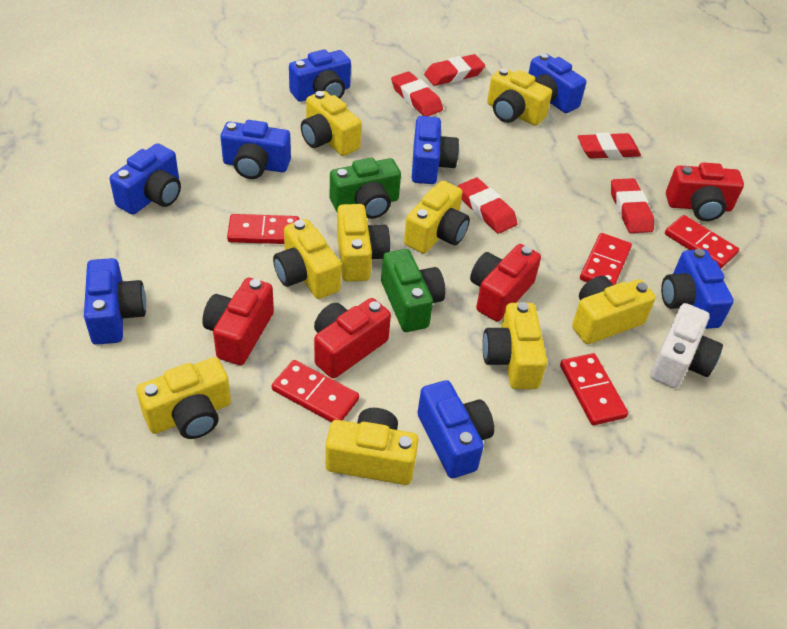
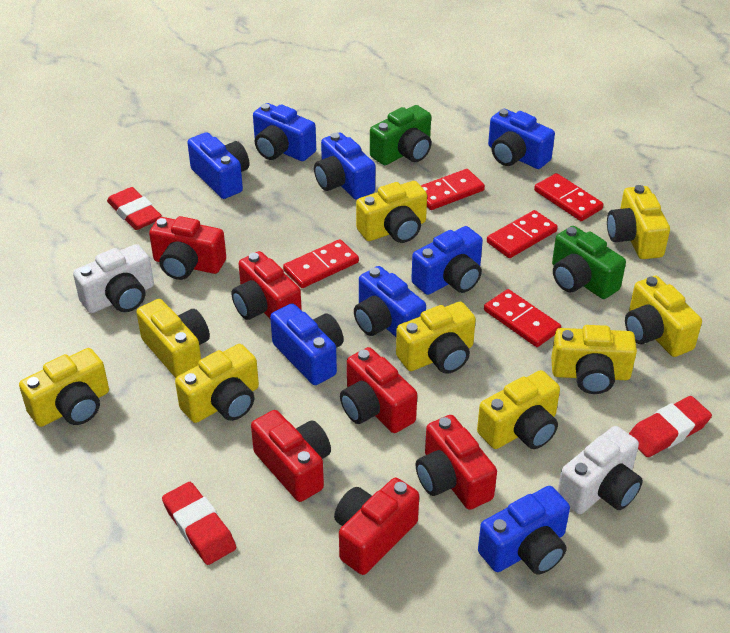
red camera: 4 -> 6
red eraser: 5 -> 3
white camera: 1 -> 2

